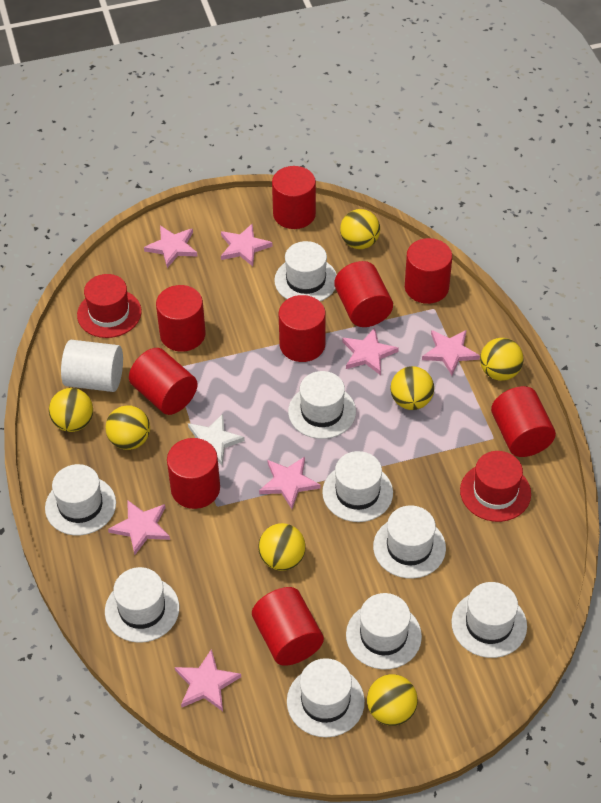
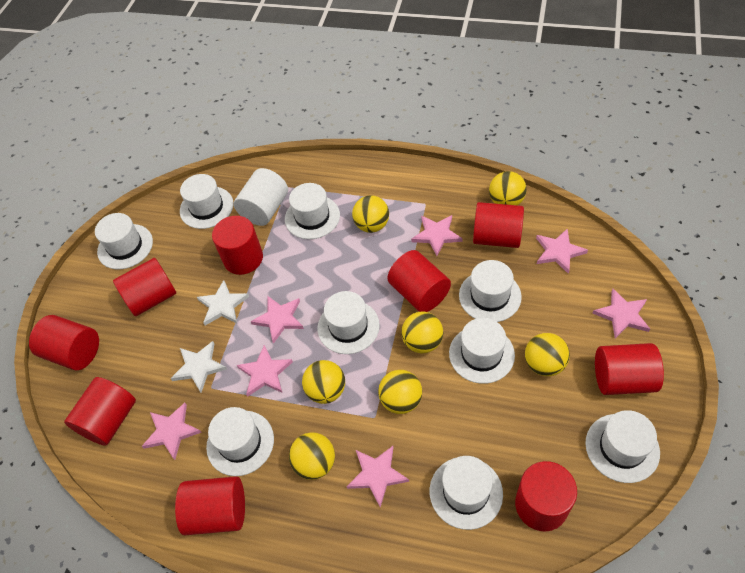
red hat: 2 -> 0
white star: 1 -> 2

